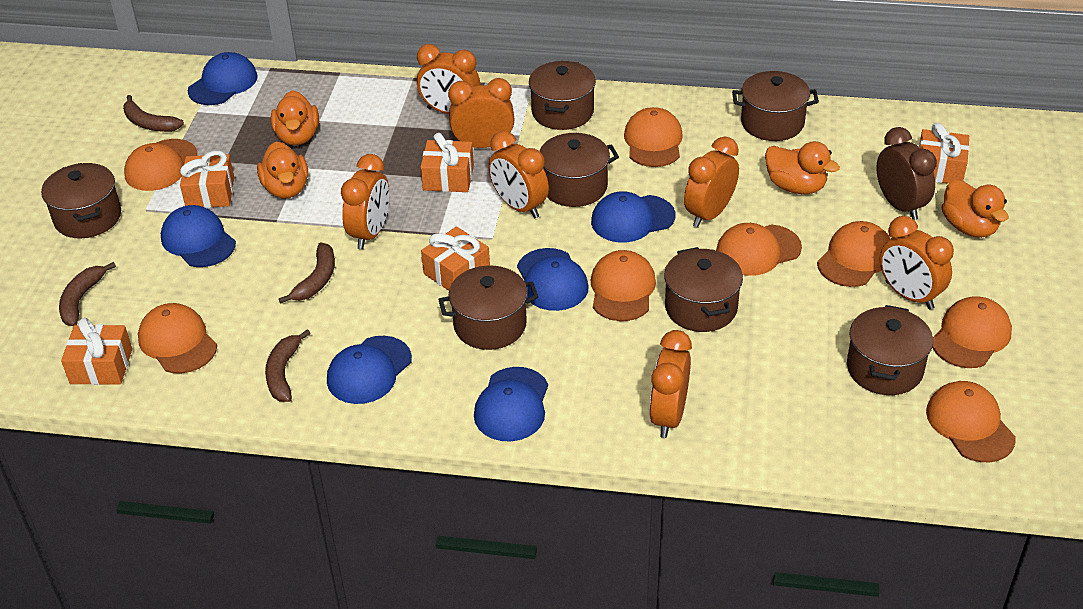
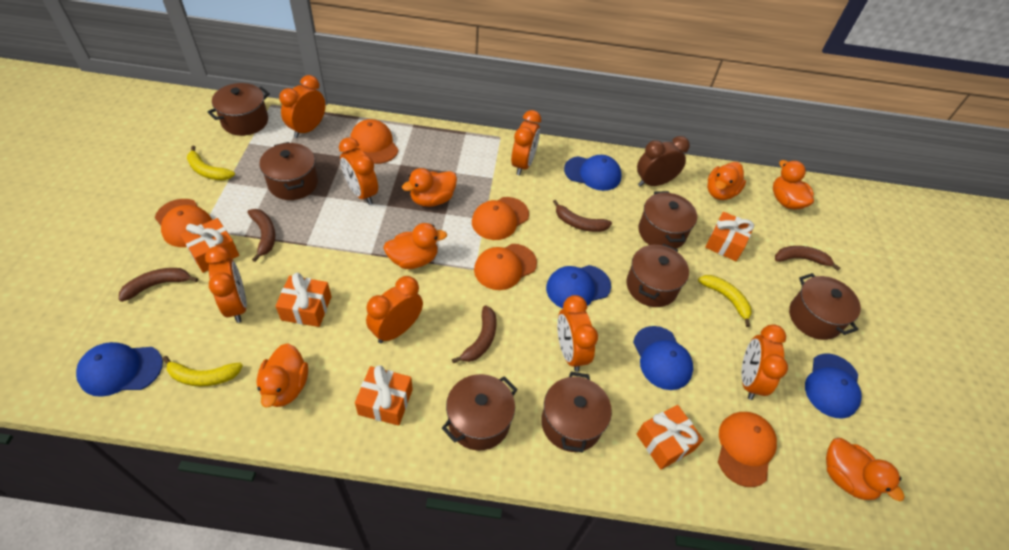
blue cap: 6 -> 5
brown banana: 4 -> 5
orange cap: 8 -> 5
orange duck: 4 -> 6
yellow banana: 0 -> 3

